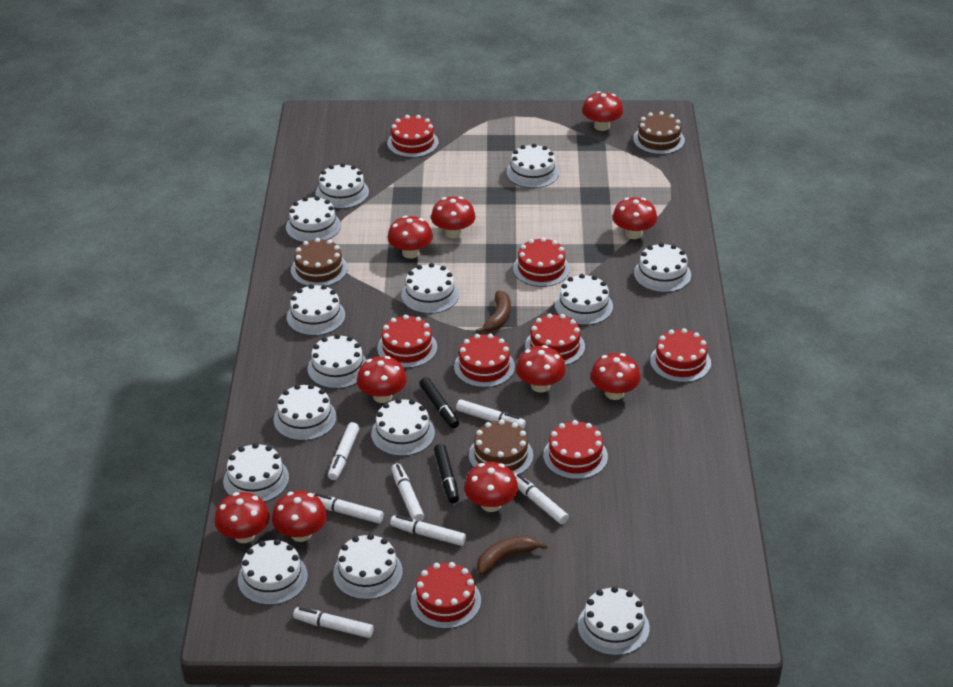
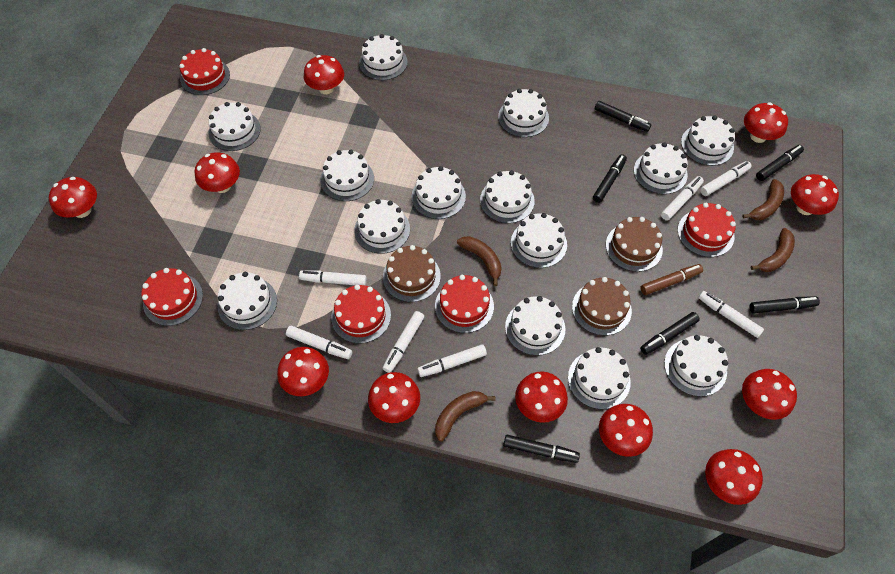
black marker: 2 -> 6
brown banana: 2 -> 4
brown marker: 0 -> 1
red cake: 8 -> 5
red mushroom: 10 -> 11

